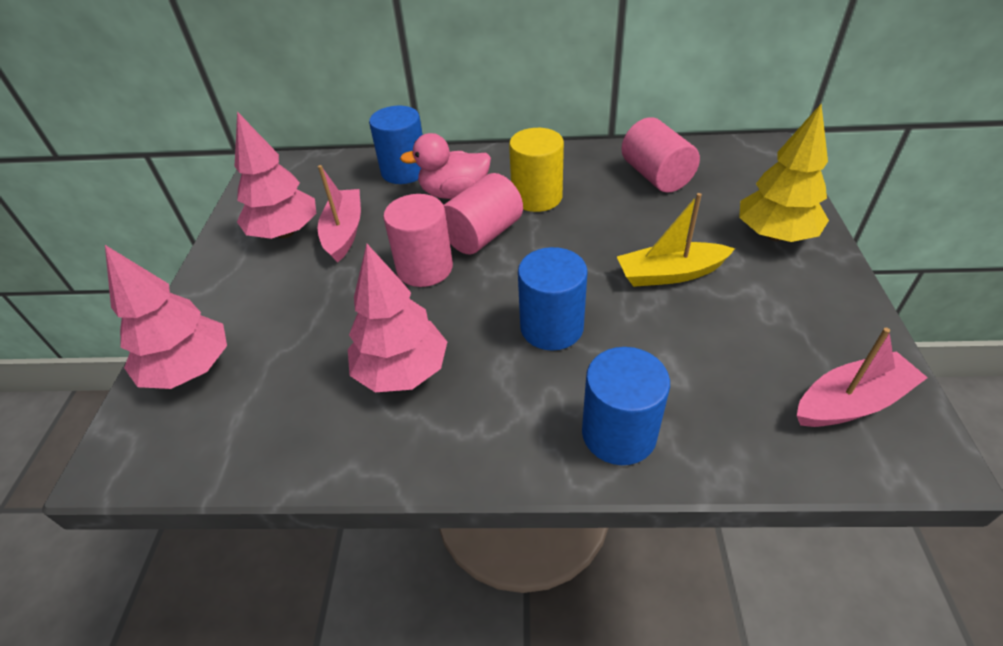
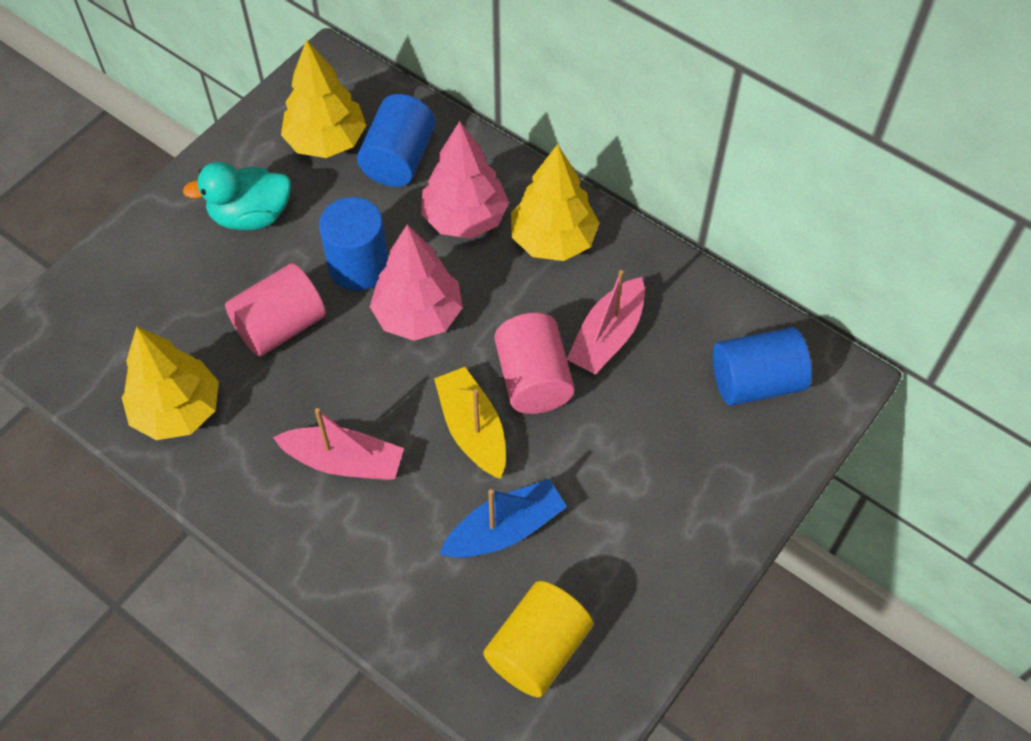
blue boat: 0 -> 1
pink cylinder: 3 -> 2
pink duck: 1 -> 0
pink tree: 3 -> 2
turquoise duck: 0 -> 1
yellow tree: 1 -> 3

